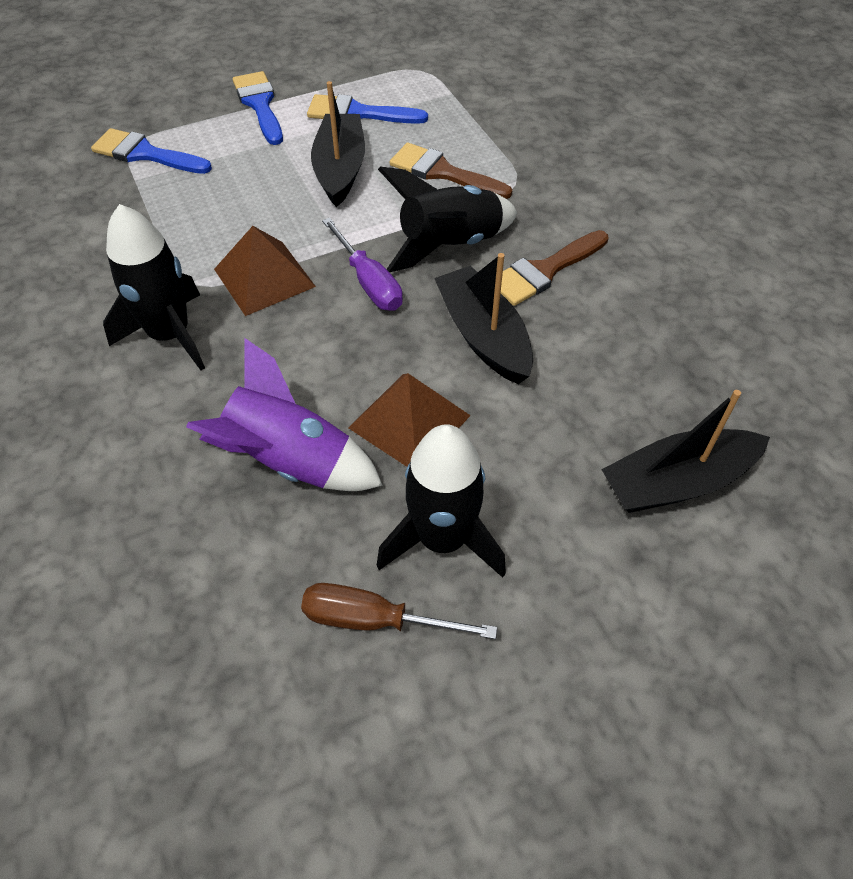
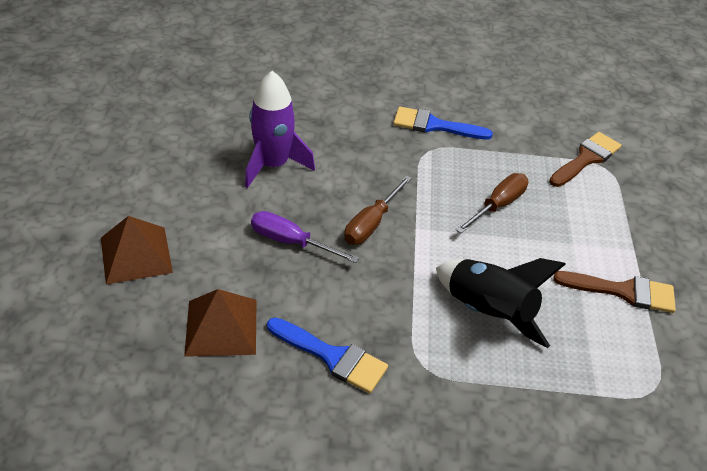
black boat: 3 -> 0
black rocket: 3 -> 1
blue brush: 3 -> 2
brown screwdriver: 1 -> 2

